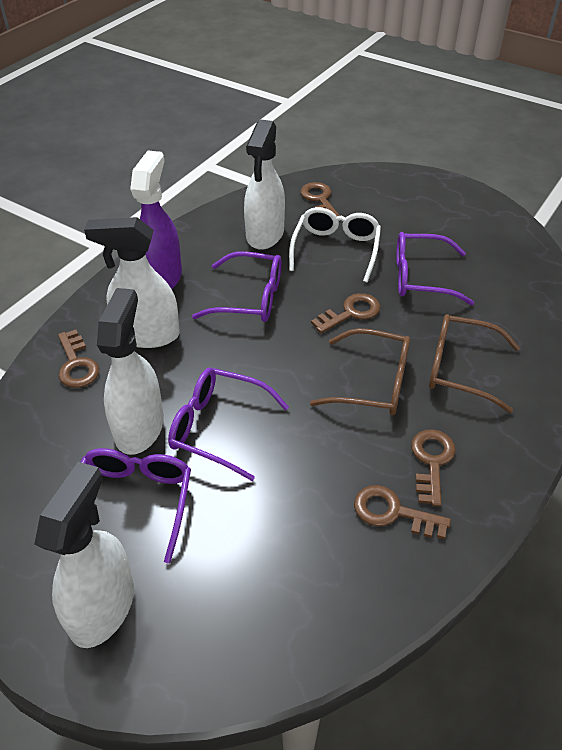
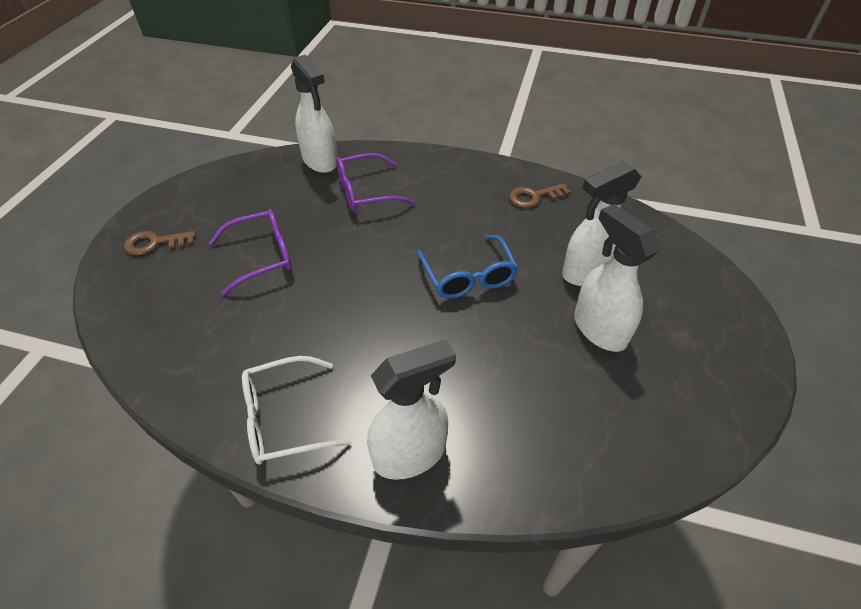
blue glasses: 0 -> 1
brown glasses: 2 -> 0
brown key: 5 -> 2
purple glasses: 4 -> 2
purple spray bottle: 1 -> 0

